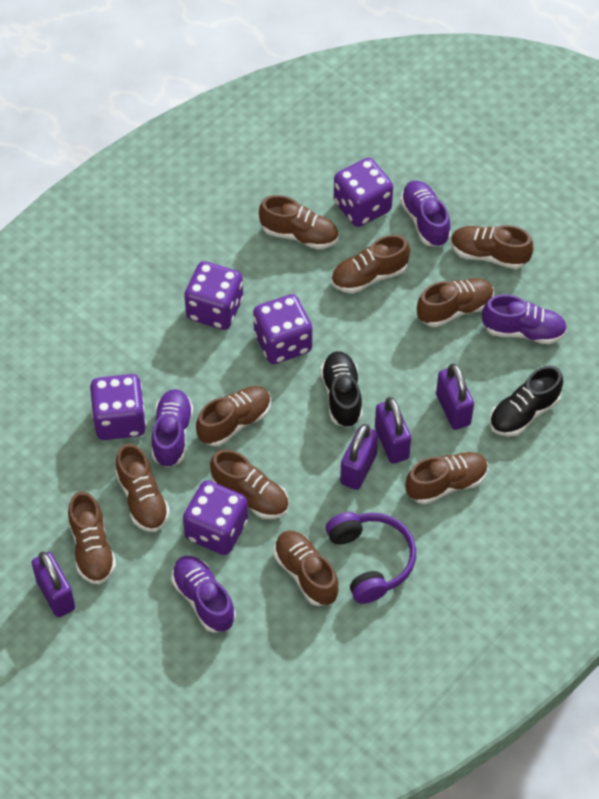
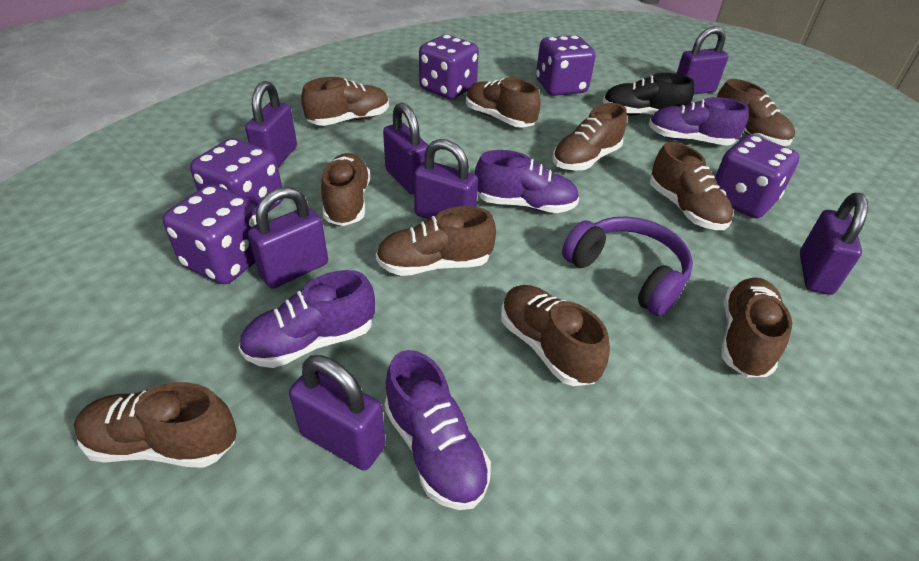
black shoe: 2 -> 1
purple padlock: 4 -> 7

